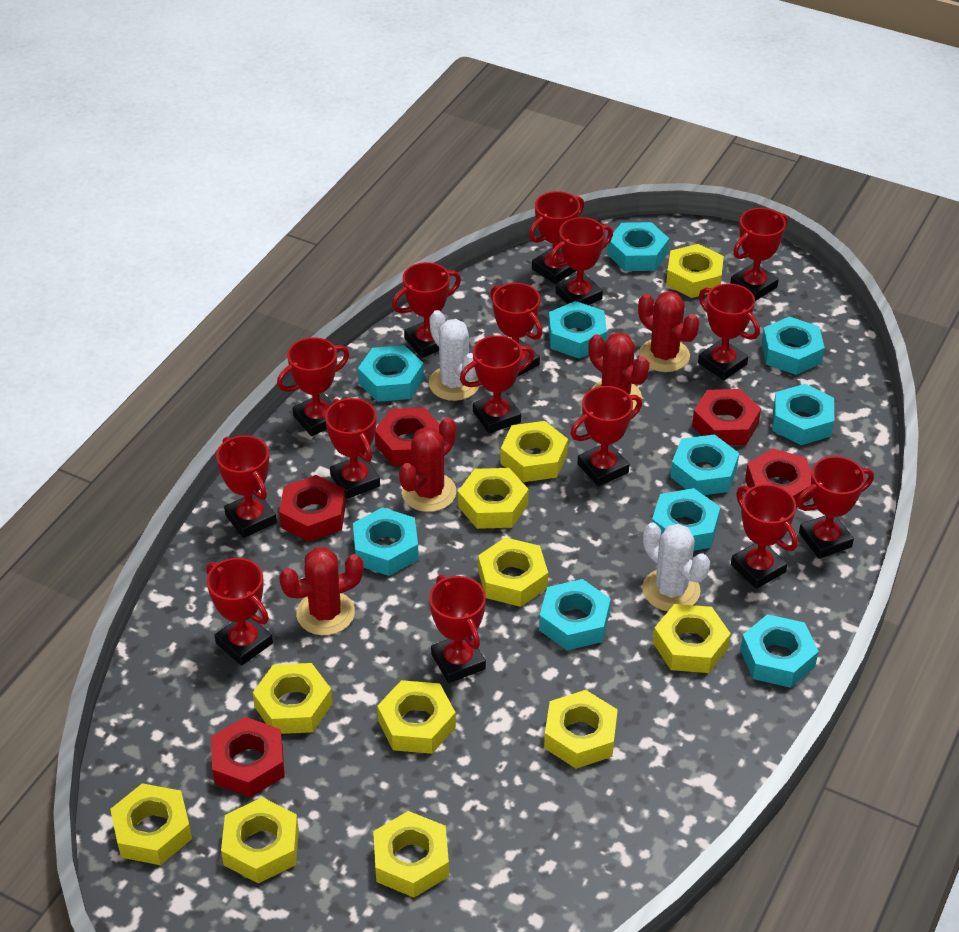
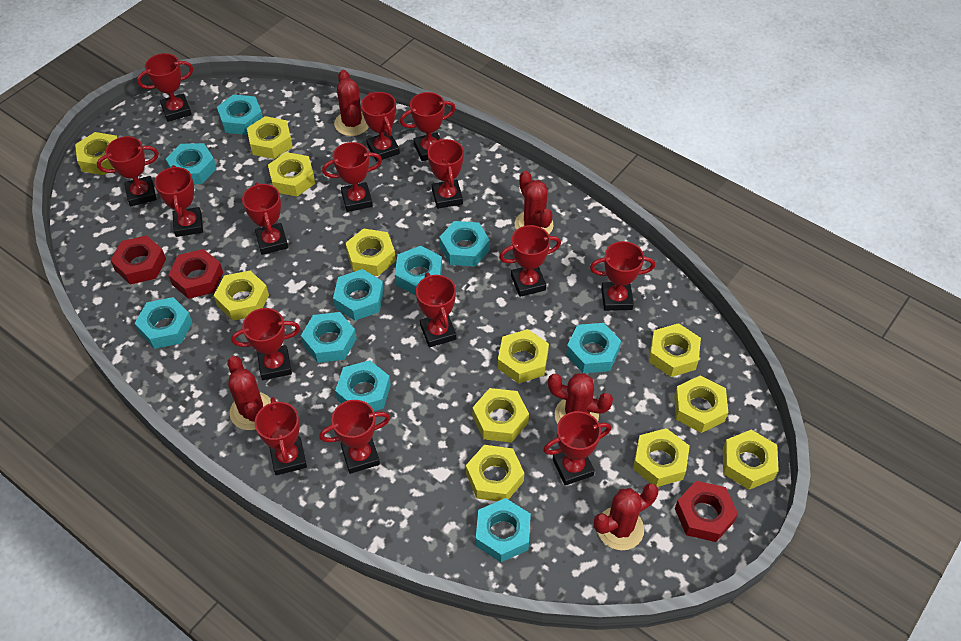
red cactus: 4 -> 5
red nut: 5 -> 3
white cactus: 2 -> 0
yellow nut: 11 -> 12

